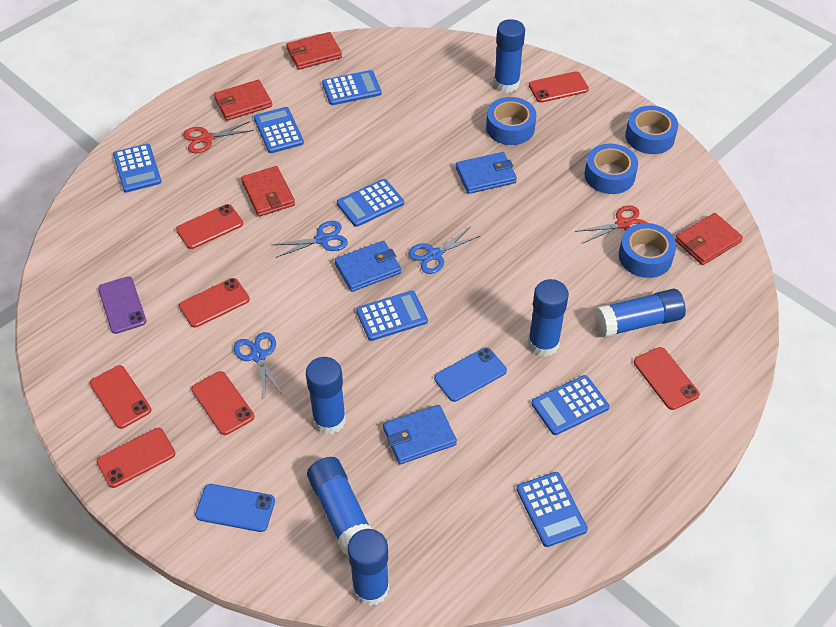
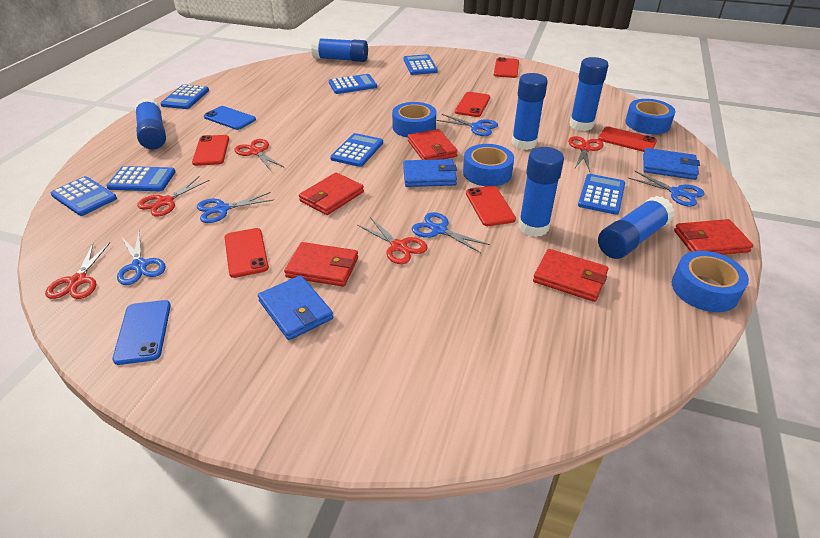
blue scissors: 3 -> 5
purple phone: 1 -> 0
red phone: 7 -> 6
red scissors: 2 -> 5
red wallet: 4 -> 5

